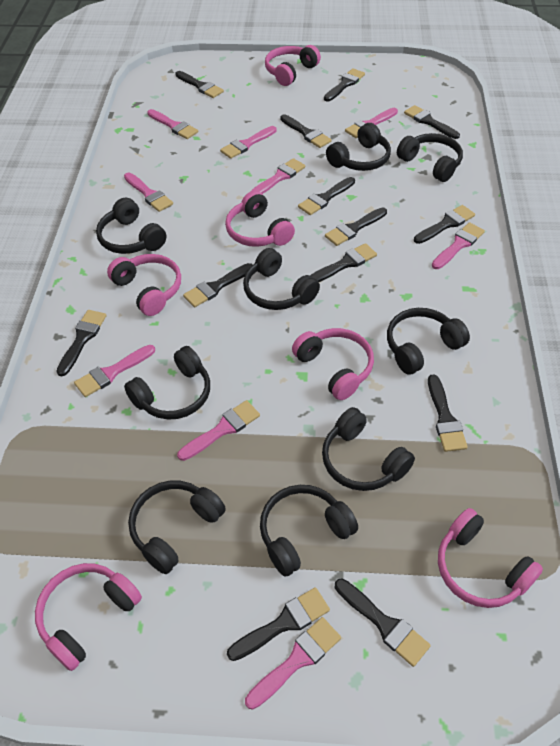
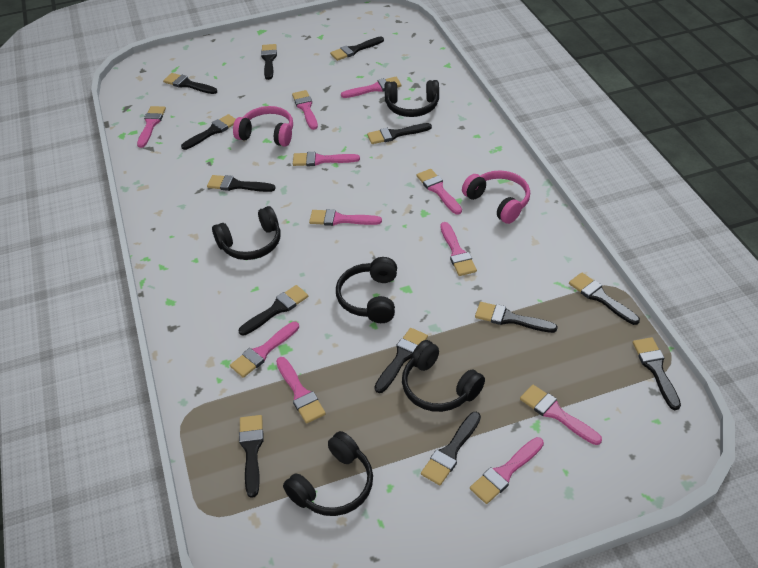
black headphones: 9 -> 5
pink brush: 9 -> 11
pink headphones: 6 -> 2

